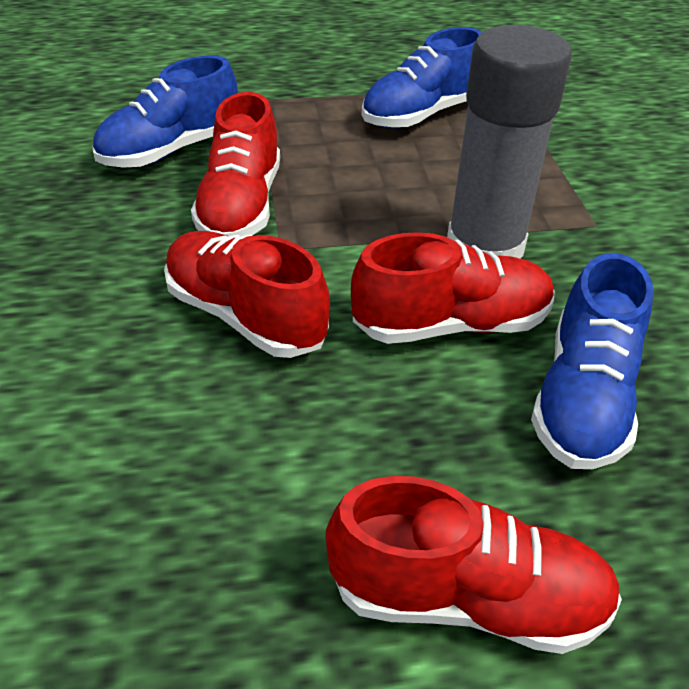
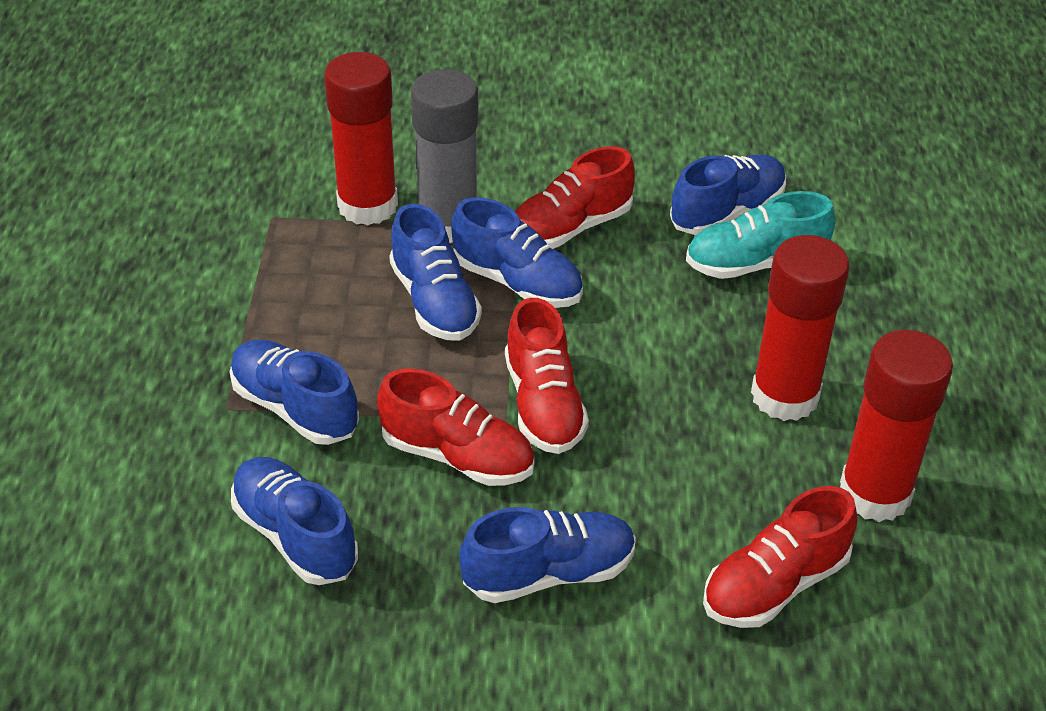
blue shoe: 3 -> 6
red glue stick: 0 -> 3
turquoise shoe: 0 -> 1

